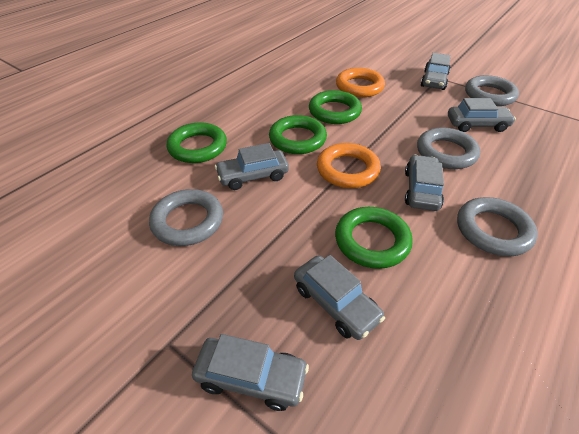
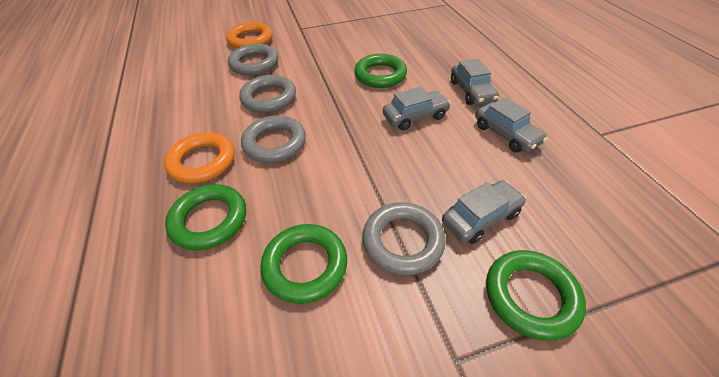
grey car: 6 -> 4

